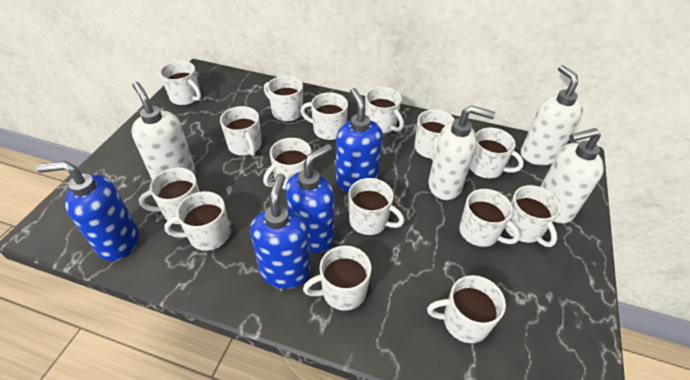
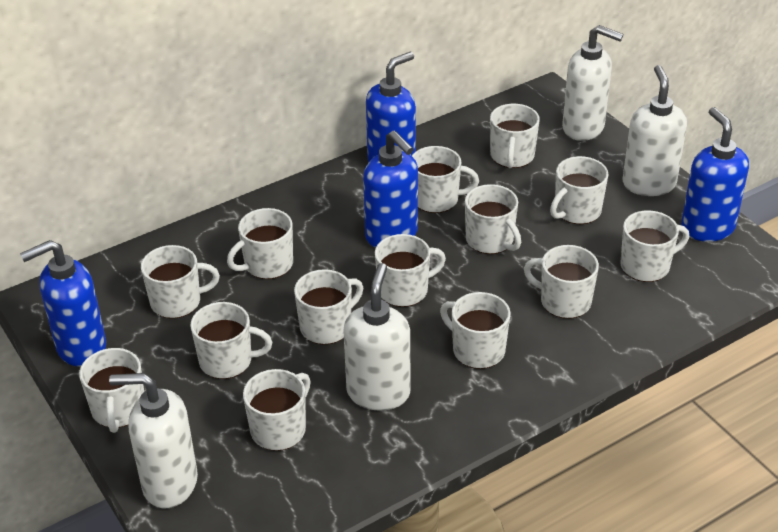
white mug: 15 -> 14

